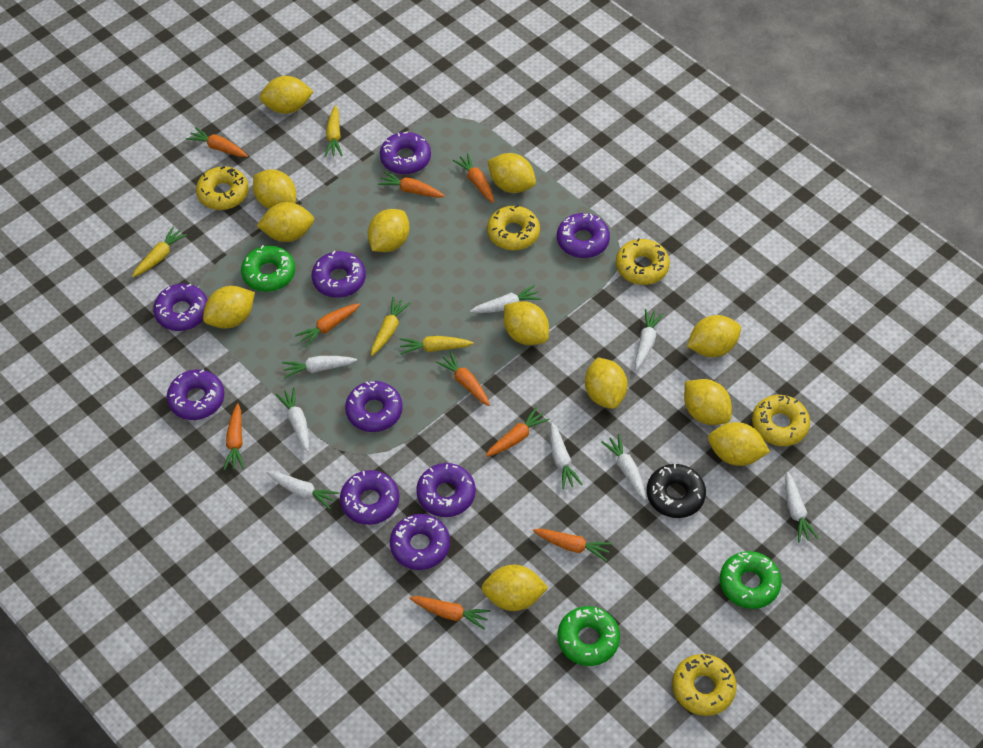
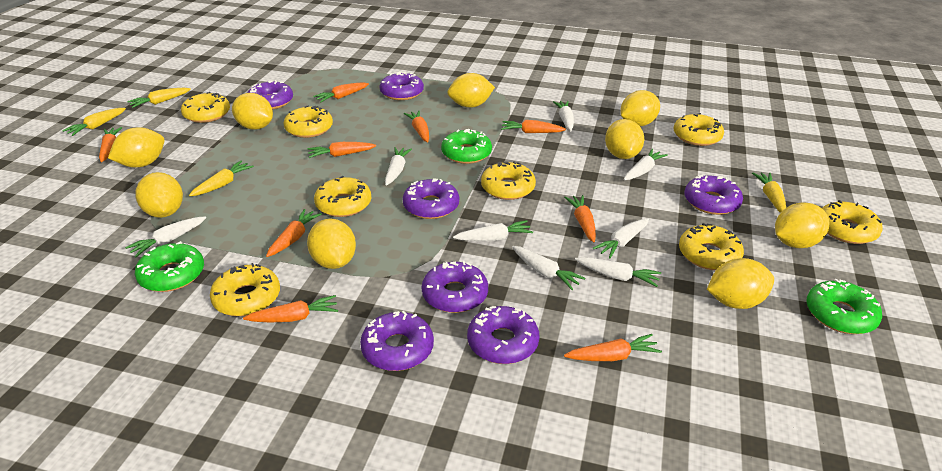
black donut: 1 -> 0
purple donut: 9 -> 7
yellow donut: 5 -> 8
yellow lemon: 12 -> 9

